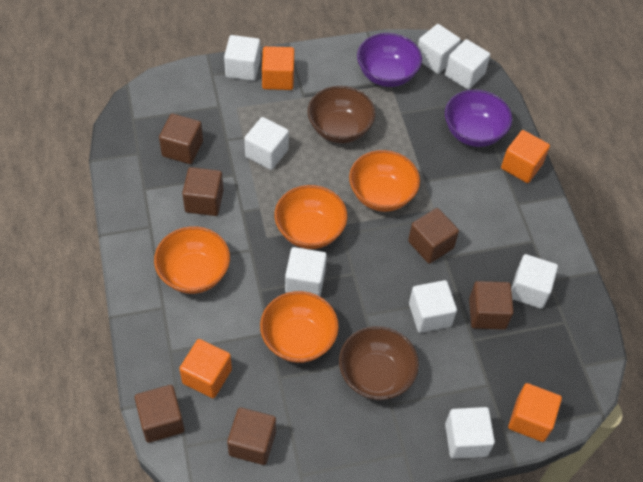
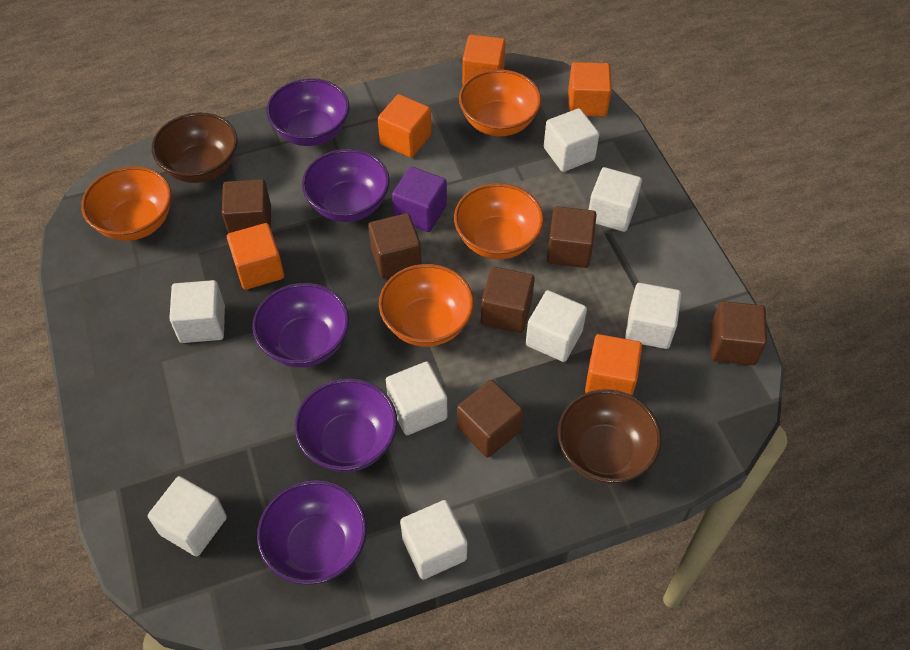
orange cube: 4 -> 5
purple bowl: 2 -> 5
purple cube: 0 -> 1

